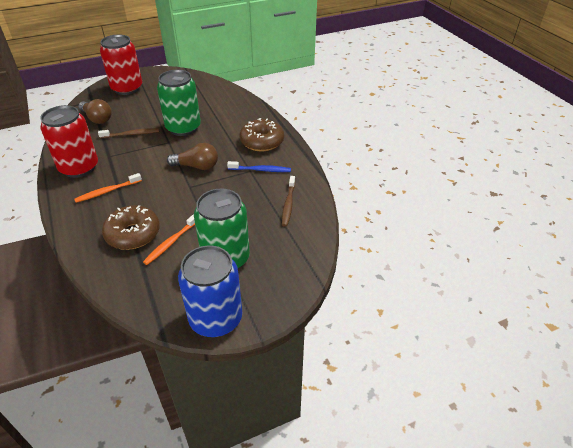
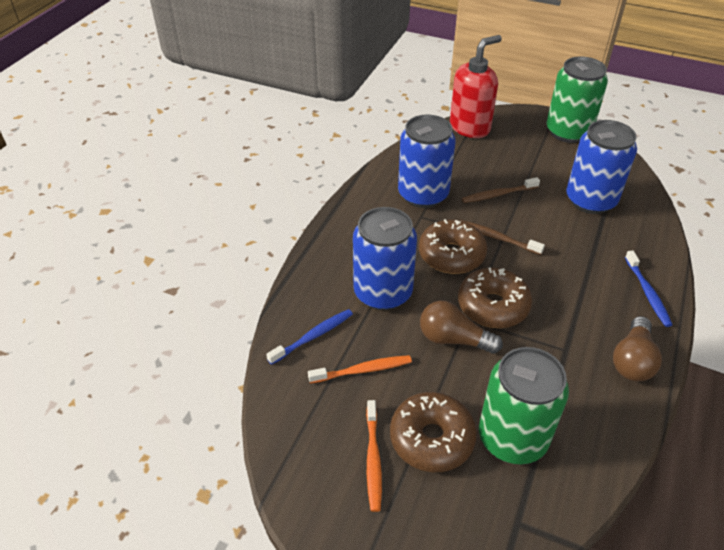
blue can: 1 -> 3
blue toothbrush: 1 -> 2
brown donut: 2 -> 3
red can: 2 -> 0
red soap dispenser: 0 -> 1

